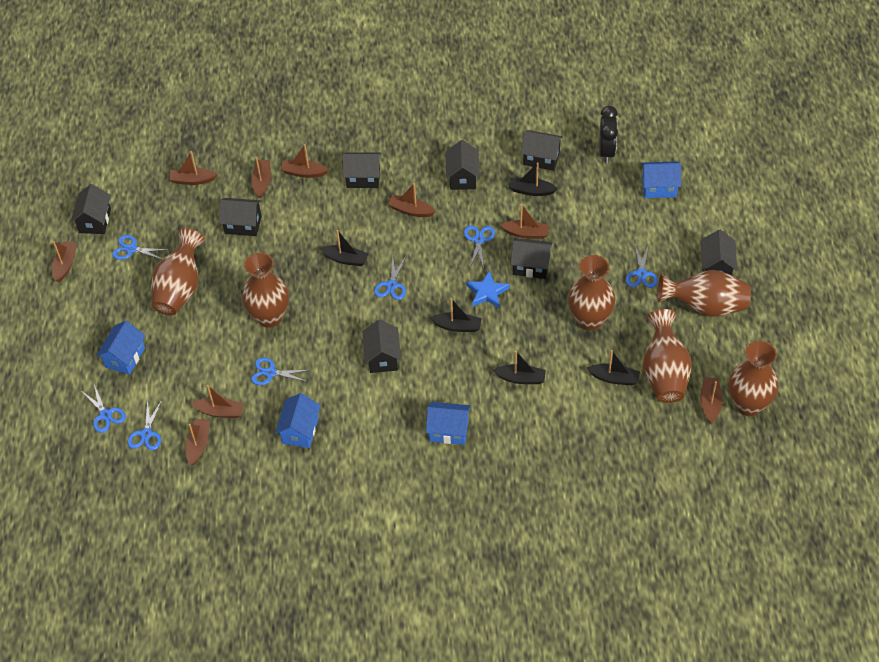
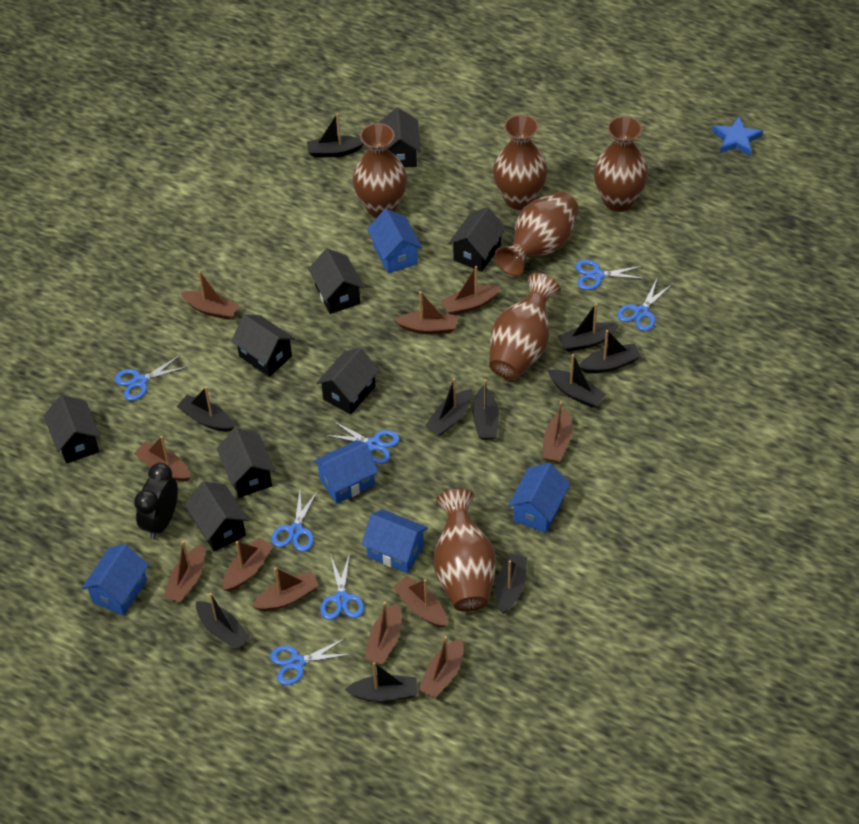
black boat: 5 -> 10
blue house: 4 -> 5
brown boat: 9 -> 11

